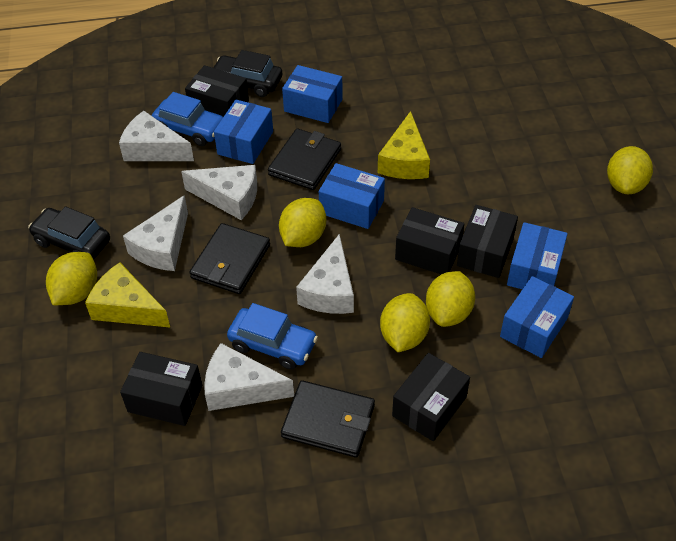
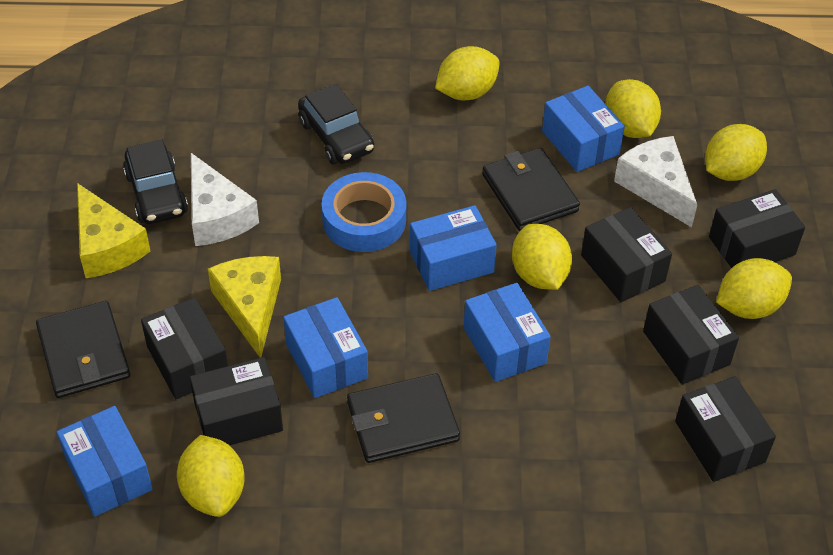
black box: 5 -> 6
blue car: 2 -> 0
blue tape: 0 -> 1
white cheese: 5 -> 2
yellow lemon: 5 -> 6

